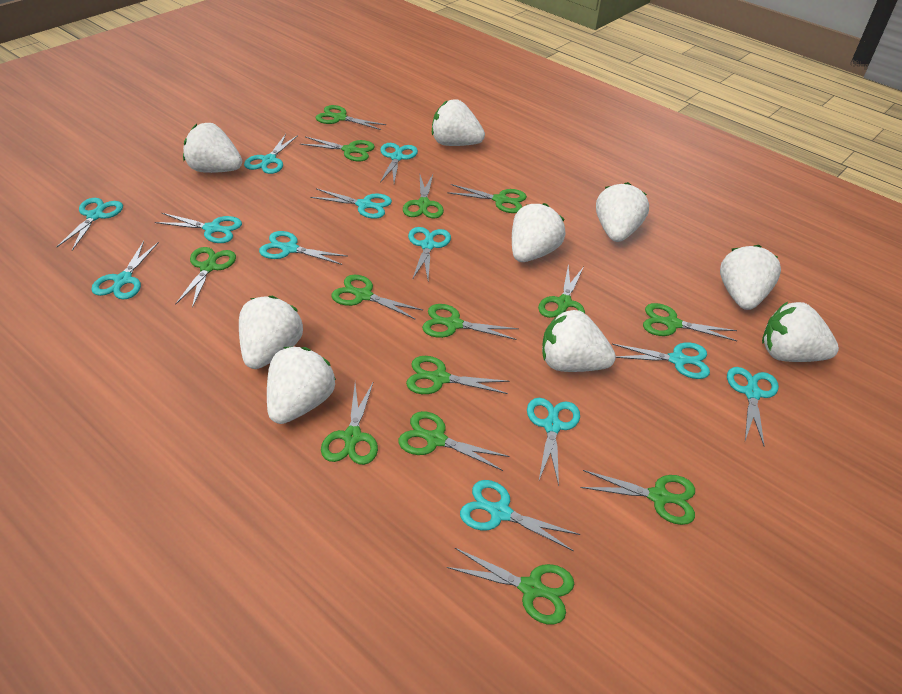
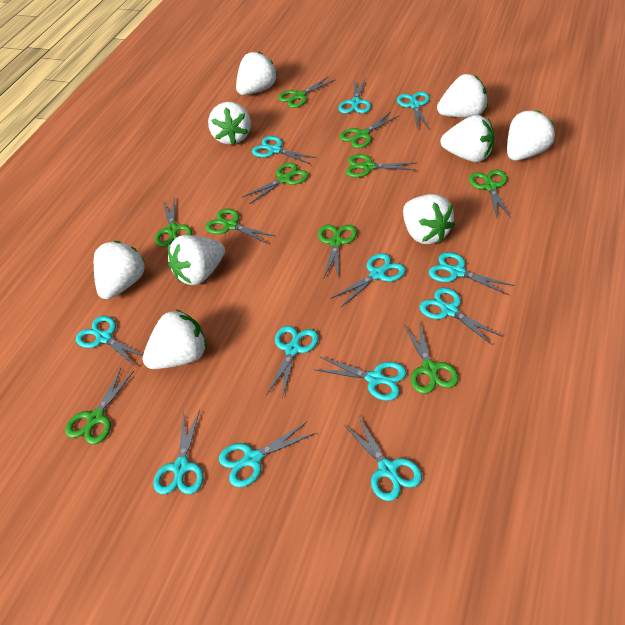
green scissors: 14 -> 10

